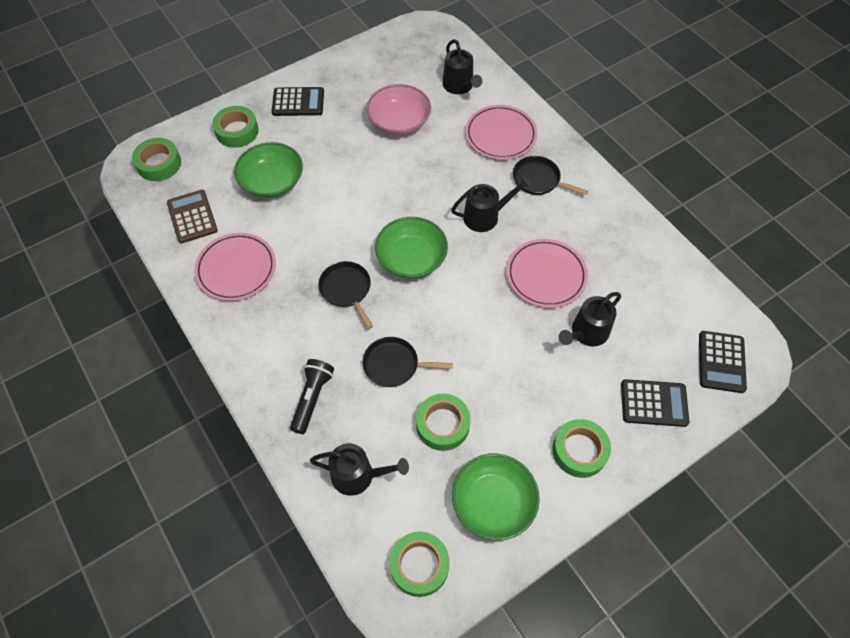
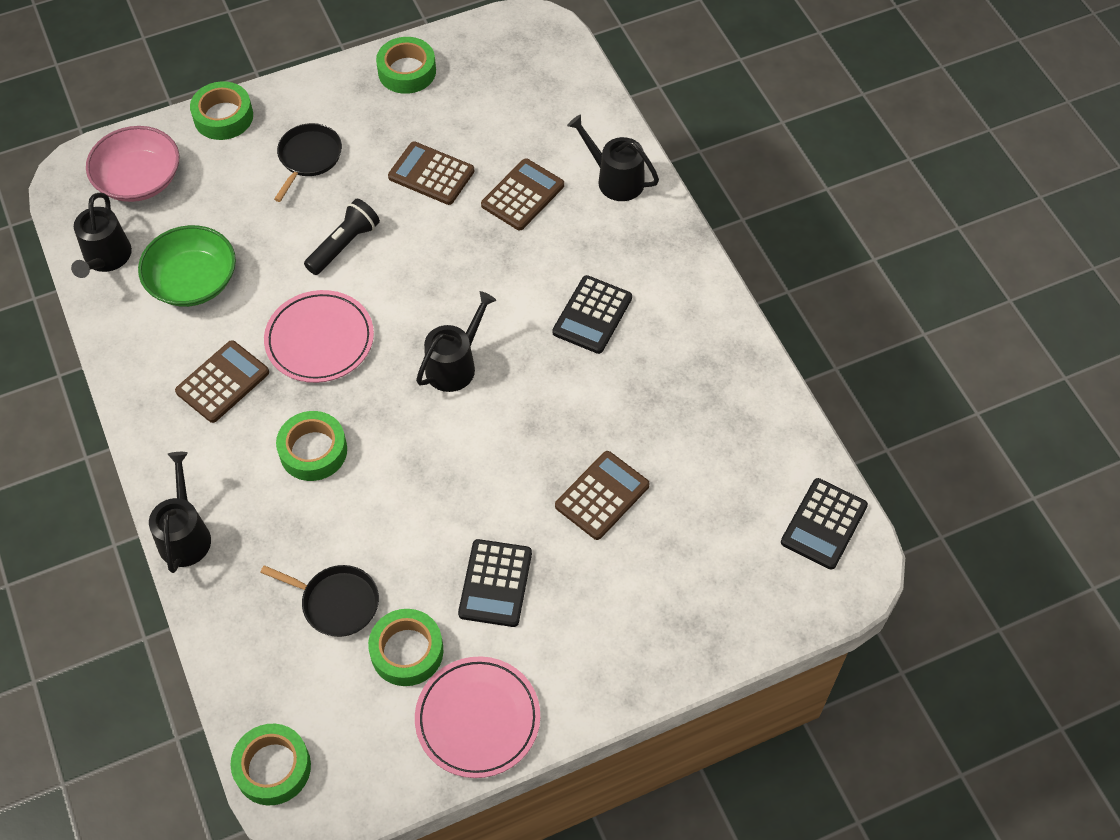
black pan: 3 -> 2
brown calculator: 1 -> 4
green bowl: 3 -> 1
pink plate: 3 -> 2

